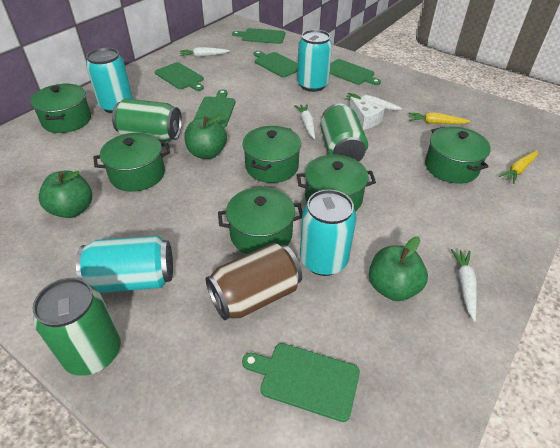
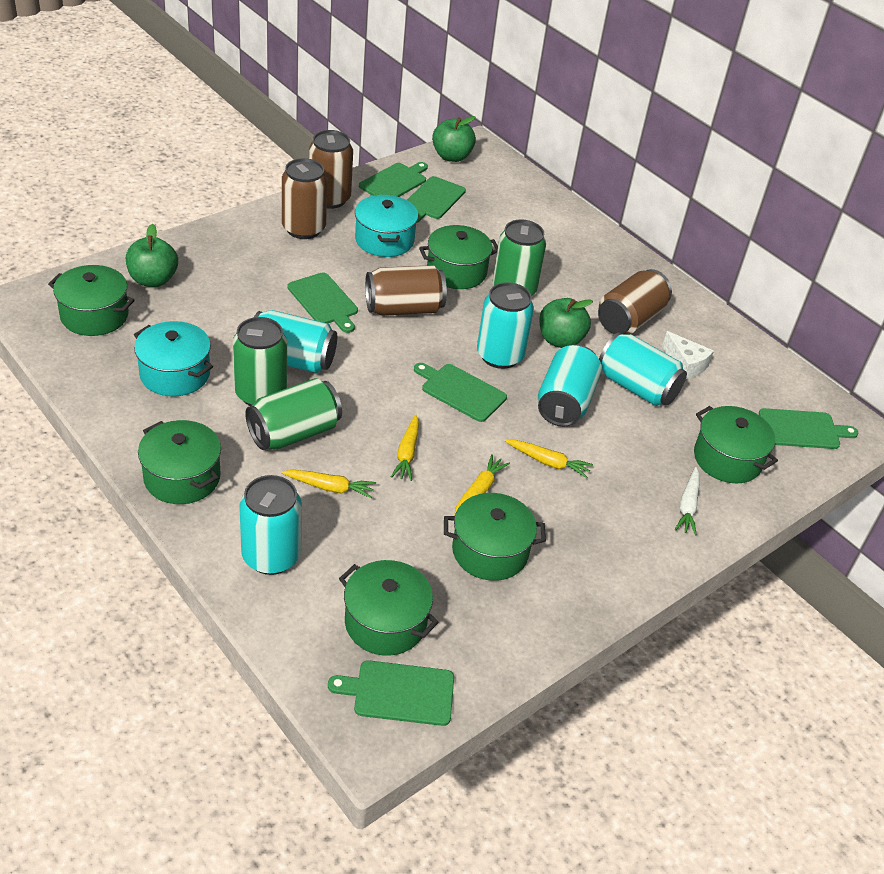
brown can: 1 -> 4
turquoise can: 4 -> 5
turquoise pot: 0 -> 2
white carrot: 4 -> 1
yellow carrot: 2 -> 4

